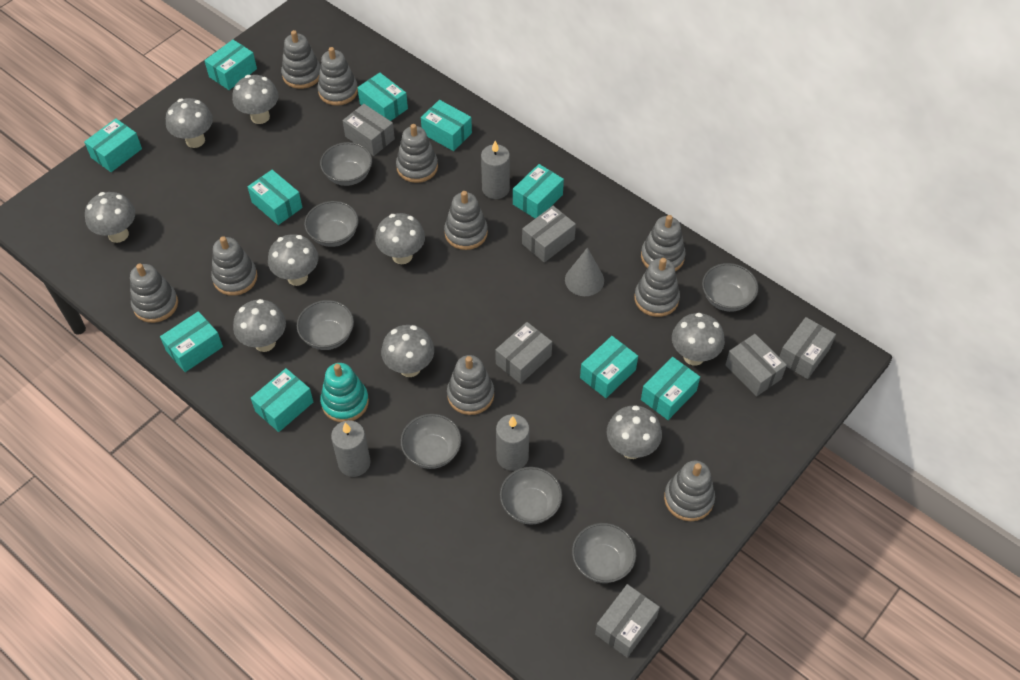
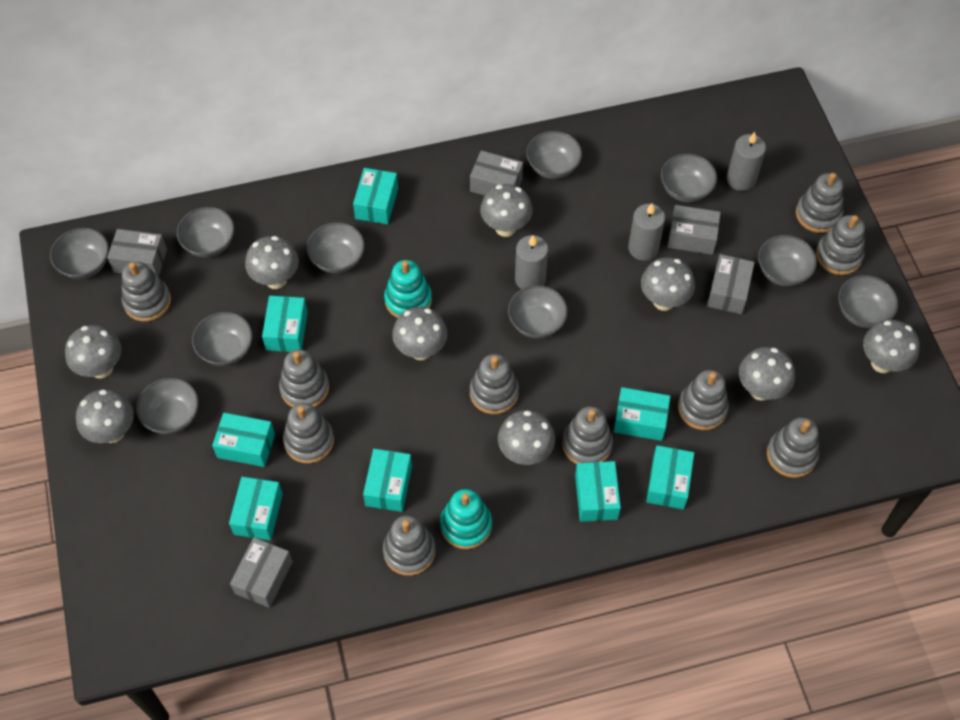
grey bowl: 7 -> 10
grey box: 6 -> 5
grey cone: 1 -> 0
turquoise box: 10 -> 8
turquoise stacking toy: 1 -> 2

